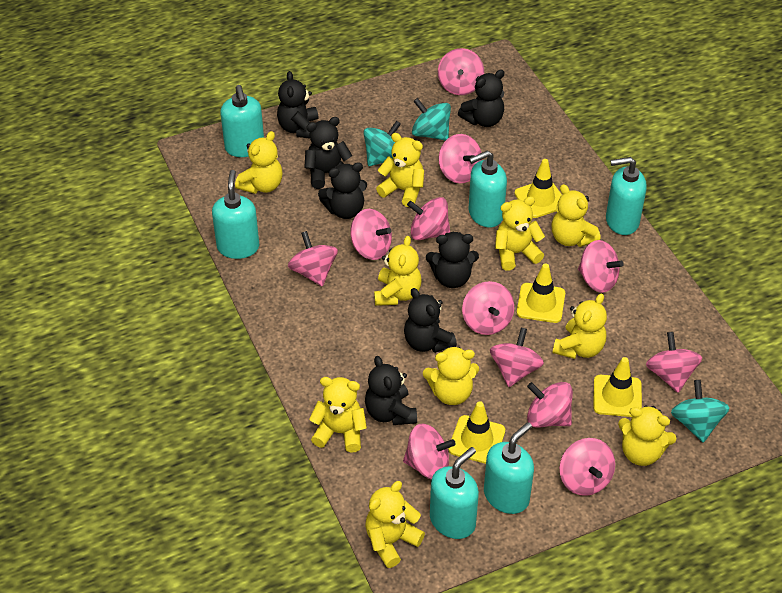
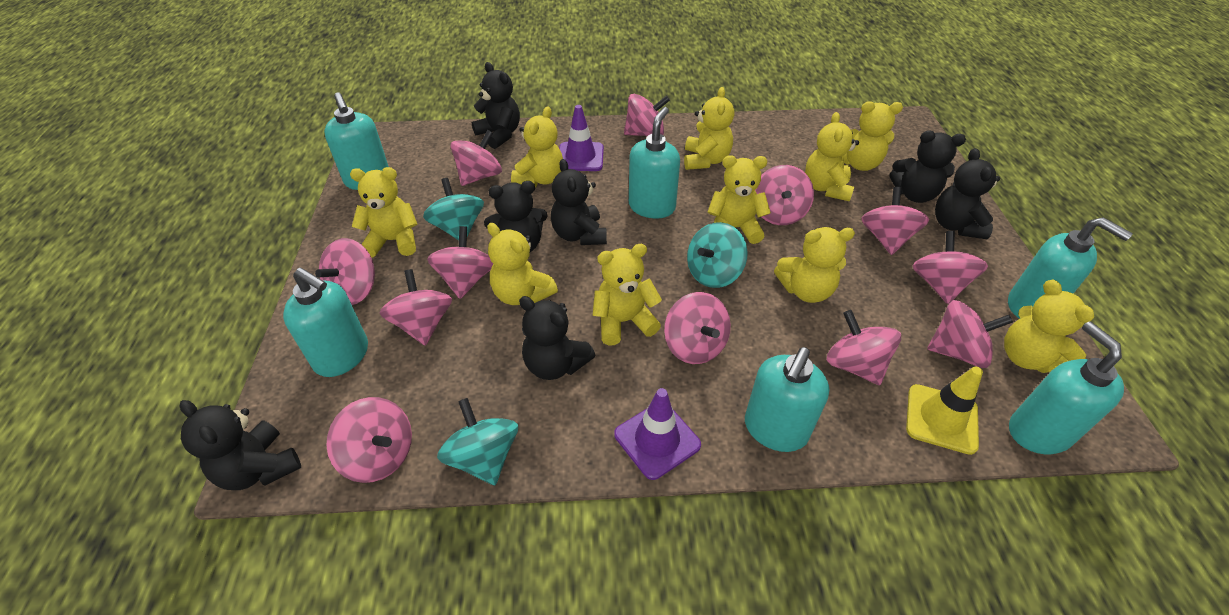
purple traffic cone: 0 -> 2
yellow traffic cone: 4 -> 1

